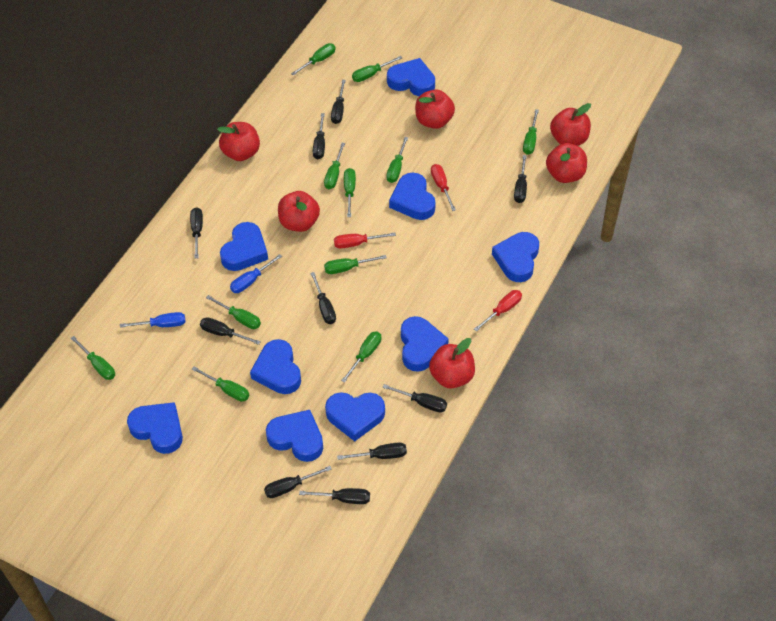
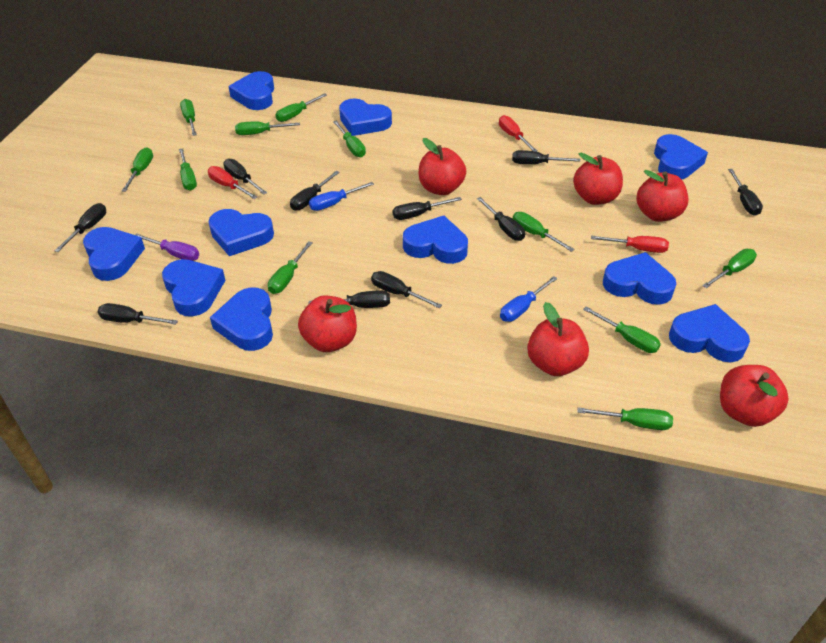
blue heart: 9 -> 10
purple screwdriver: 0 -> 1

